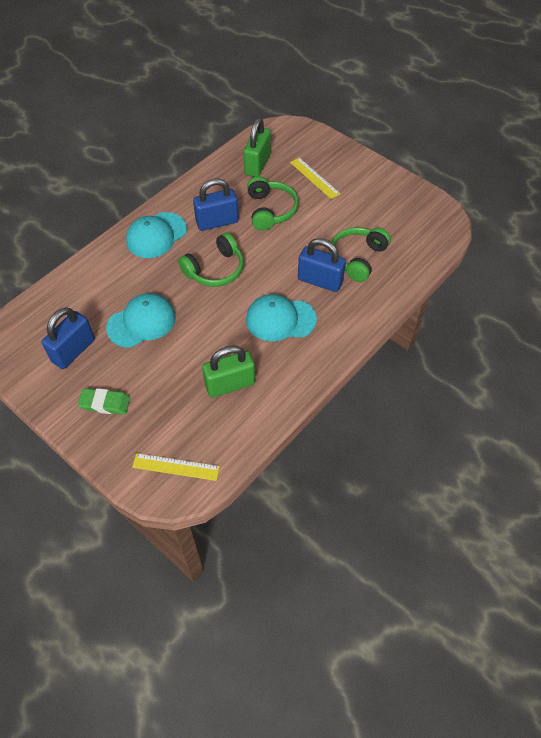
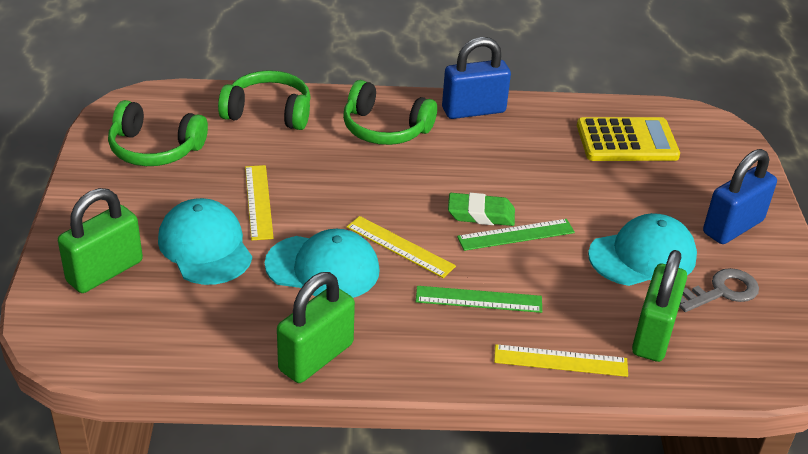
blue padlock: 3 -> 2
green padlock: 2 -> 3
green ruler: 0 -> 2
grey key: 0 -> 1
yellow calculator: 0 -> 1
yellow ruler: 2 -> 3

